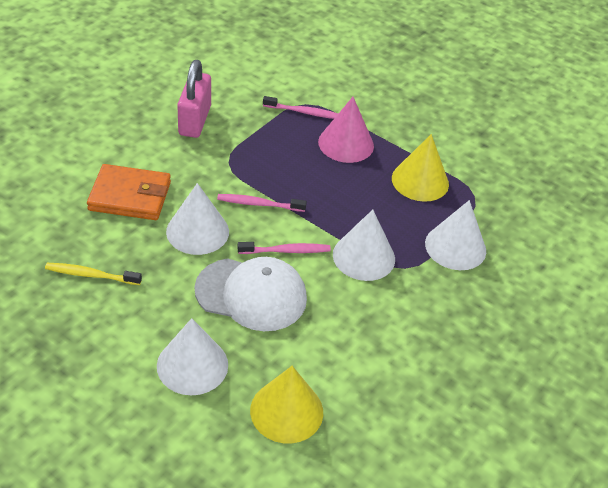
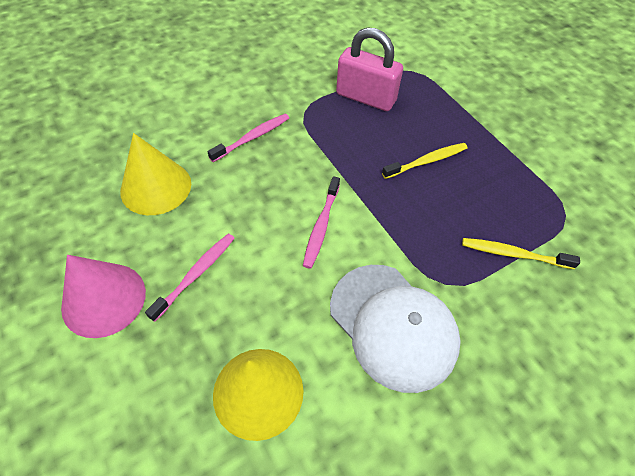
orange wallet: 1 -> 0
white cone: 4 -> 0
yellow toothbrush: 1 -> 2

